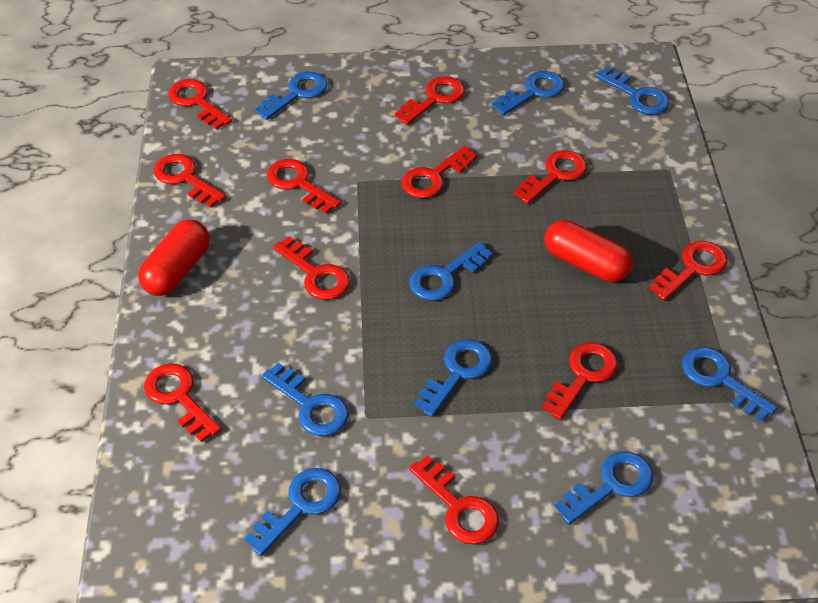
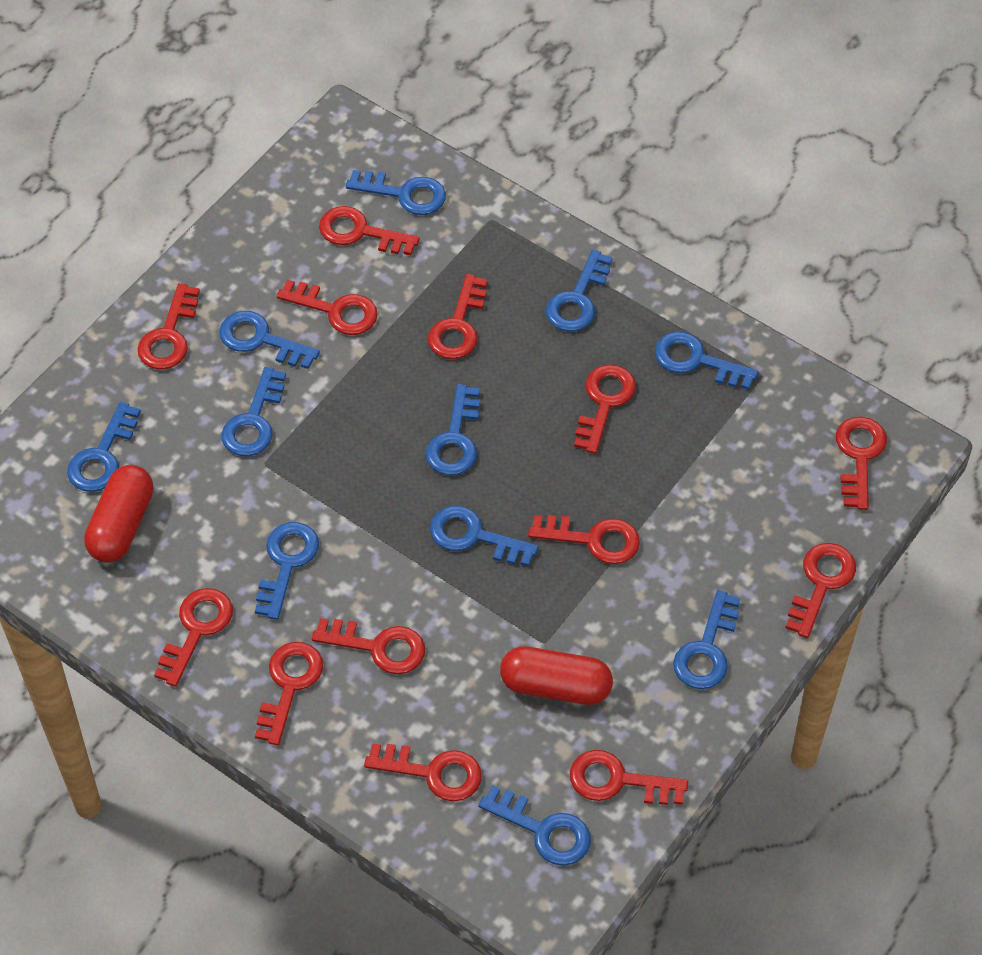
blue key: 9 -> 11
red key: 11 -> 13

